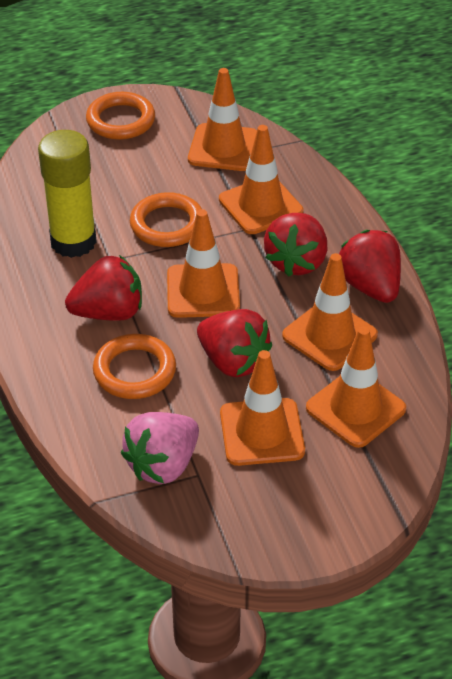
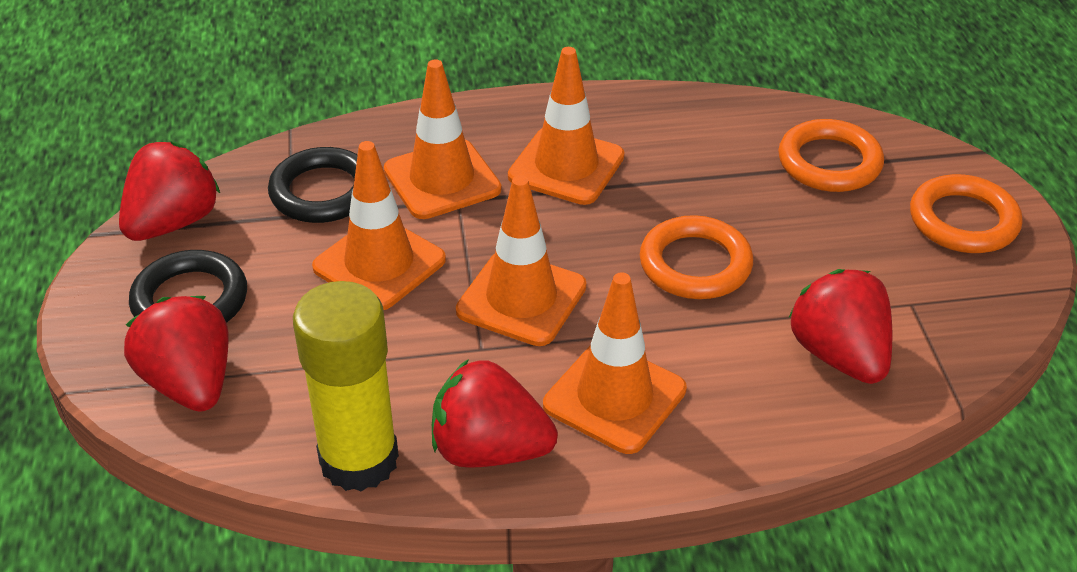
black ring: 0 -> 2
orange traffic cone: 6 -> 5
pink strawberry: 1 -> 0

